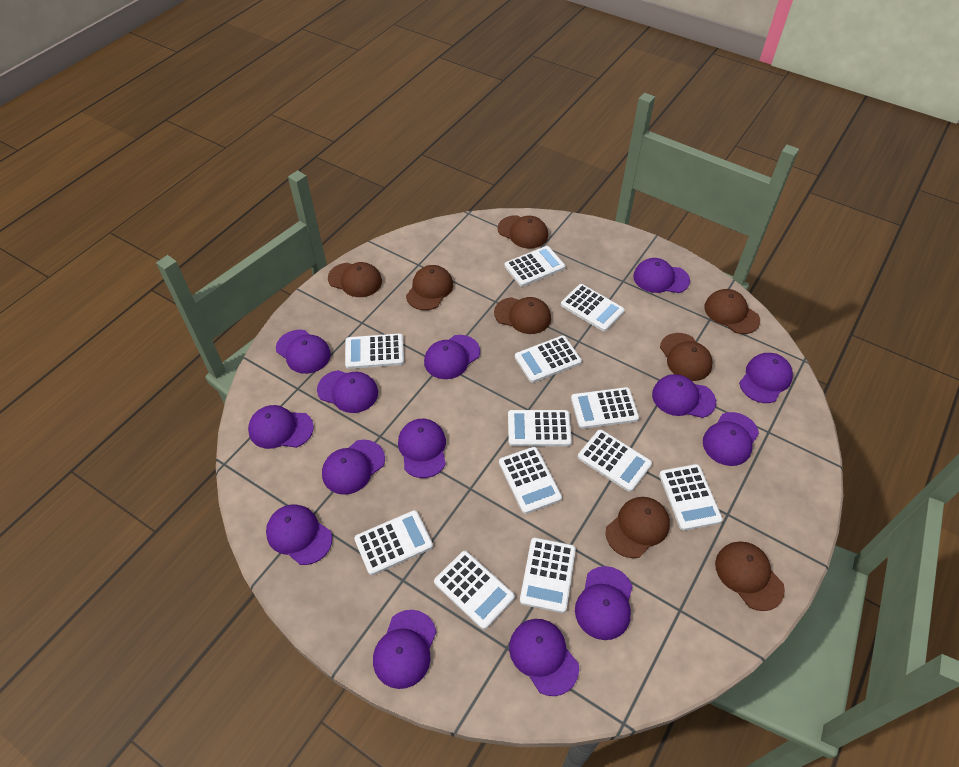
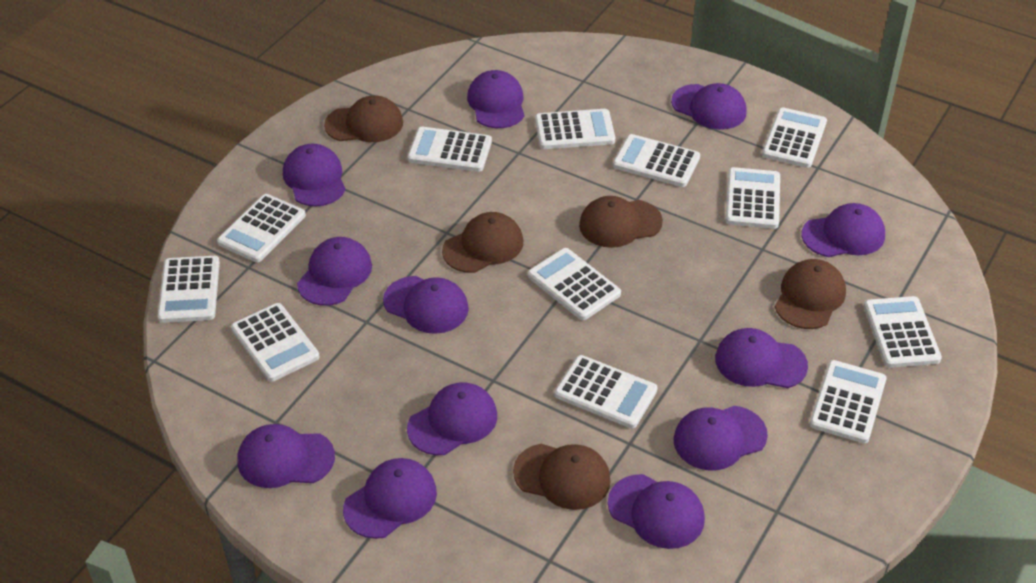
brown cap: 8 -> 5
purple cap: 14 -> 12

